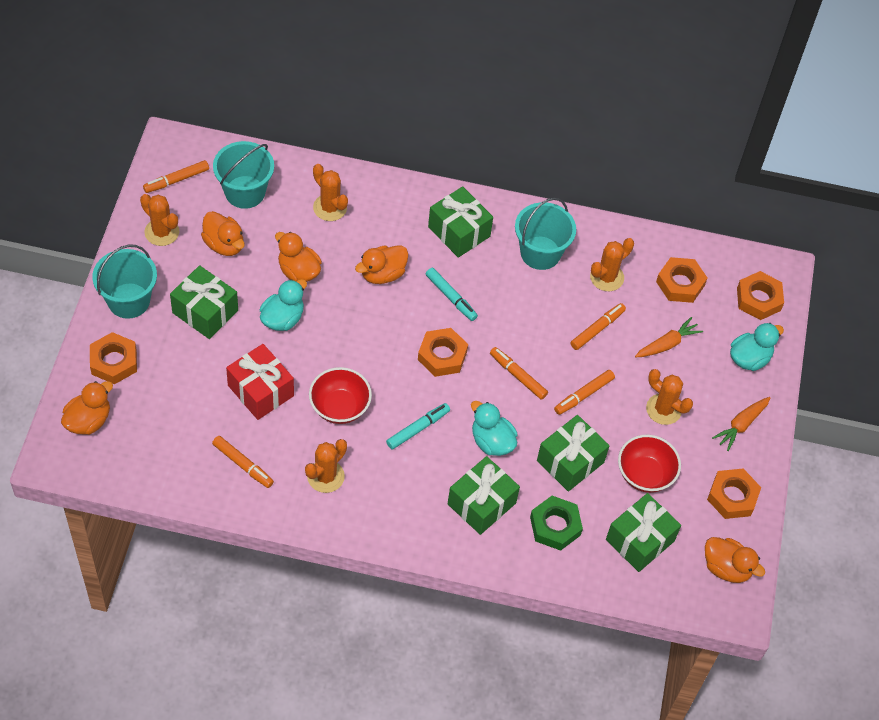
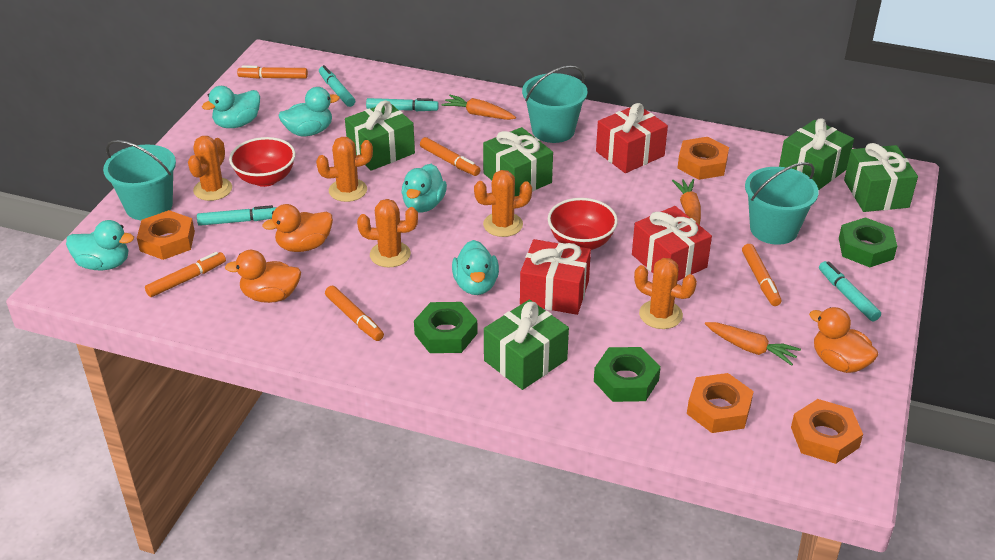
green nut: 1 -> 3
orange carrot: 2 -> 3
orange duck: 5 -> 3
orange nut: 5 -> 4
red gift: 1 -> 3
turquoise duck: 3 -> 5
turquoise marker: 2 -> 4

